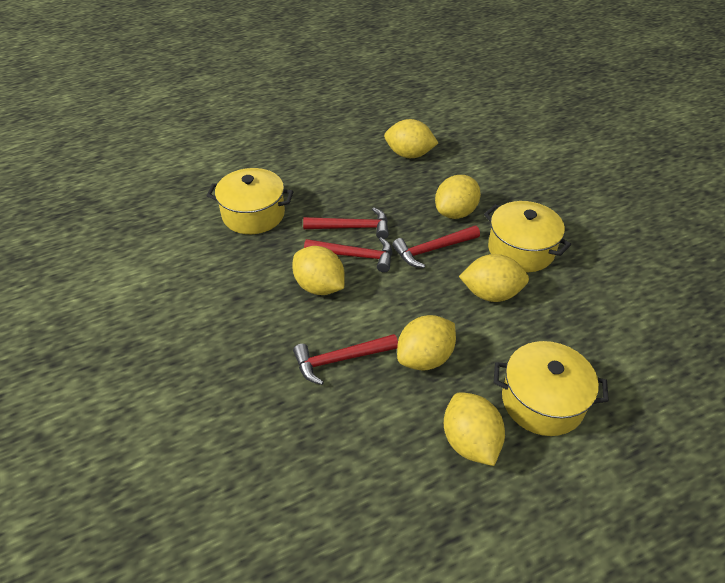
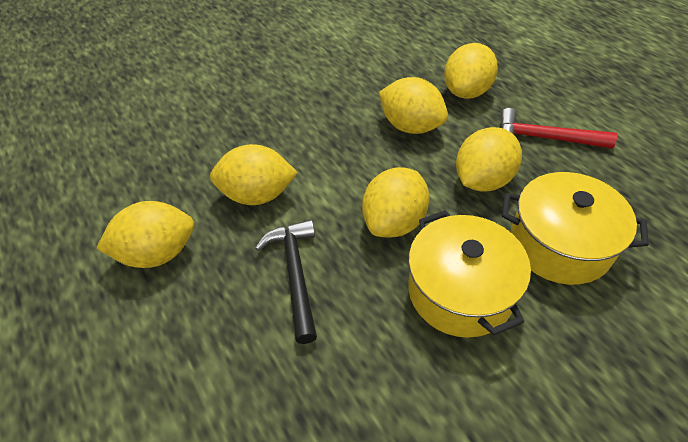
black hammer: 0 -> 1
red hammer: 4 -> 1
yellow pot: 3 -> 2

